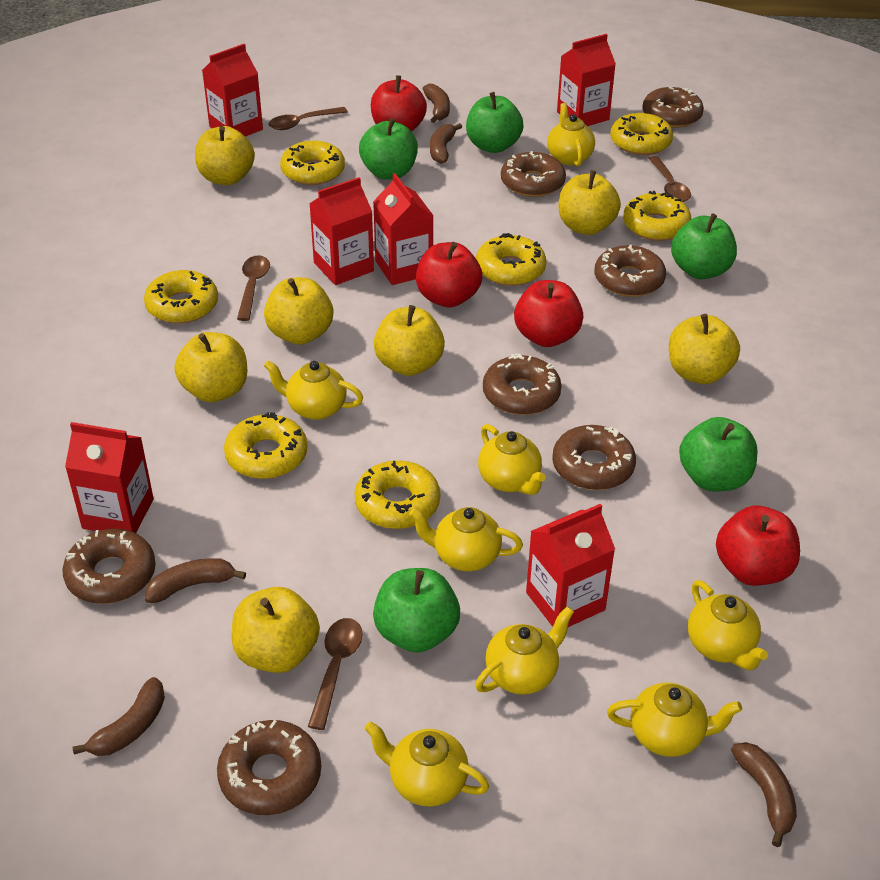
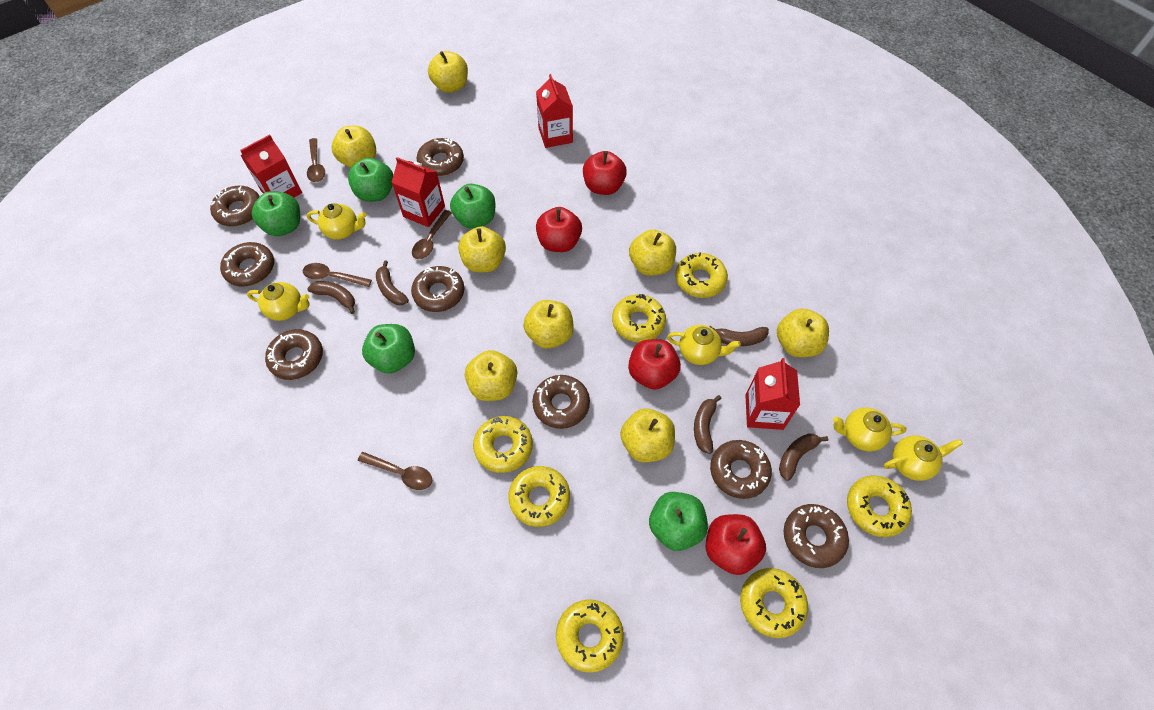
brown donut: 7 -> 8
red carton: 6 -> 4
yellow apple: 7 -> 8
yellow teapot: 8 -> 5

